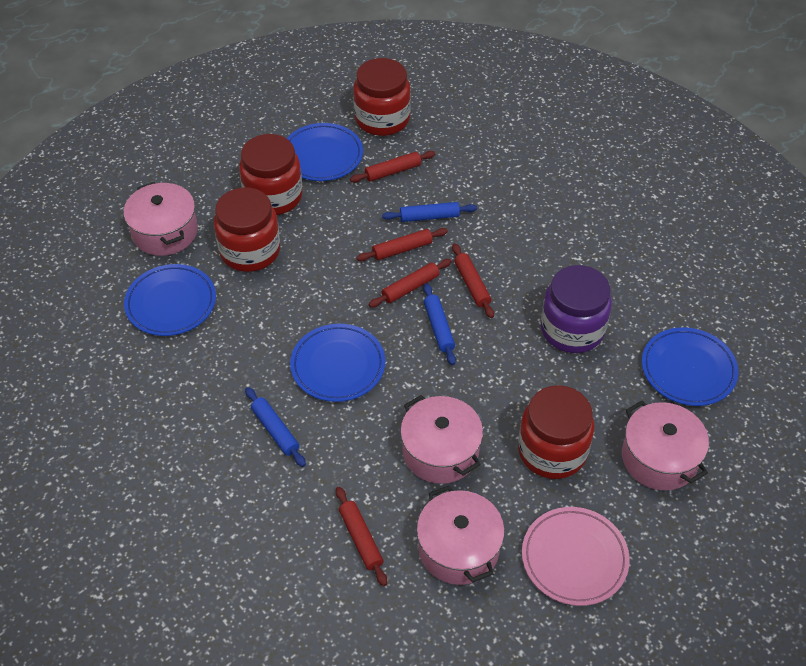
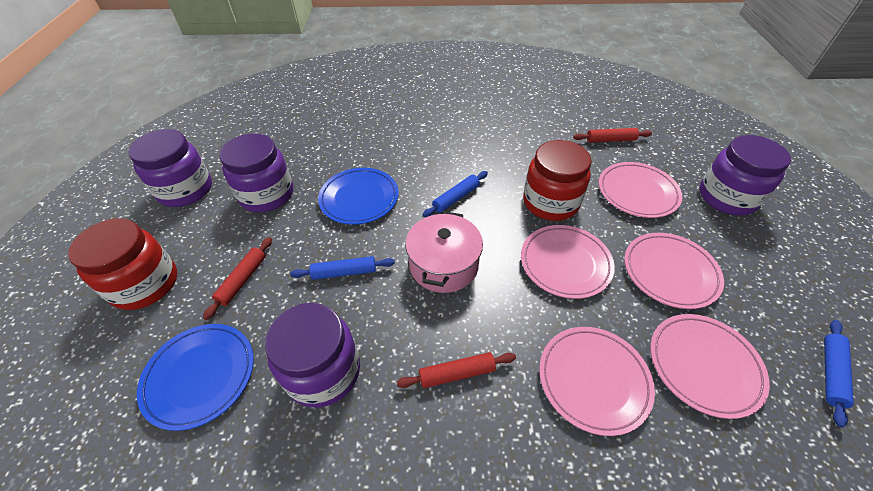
blue plate: 4 -> 2
pink plate: 1 -> 5
pink pot: 4 -> 1
purple jar: 1 -> 4
red jar: 4 -> 2
red rolling pin: 5 -> 3

